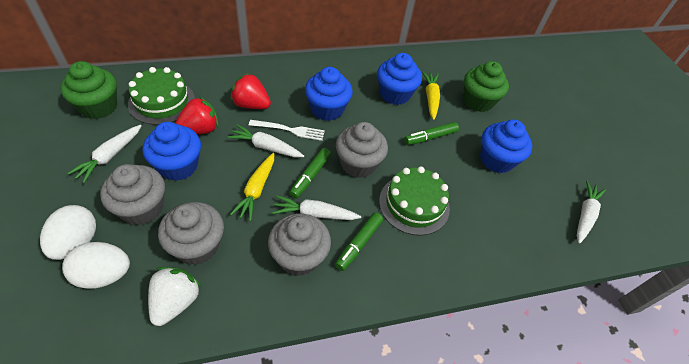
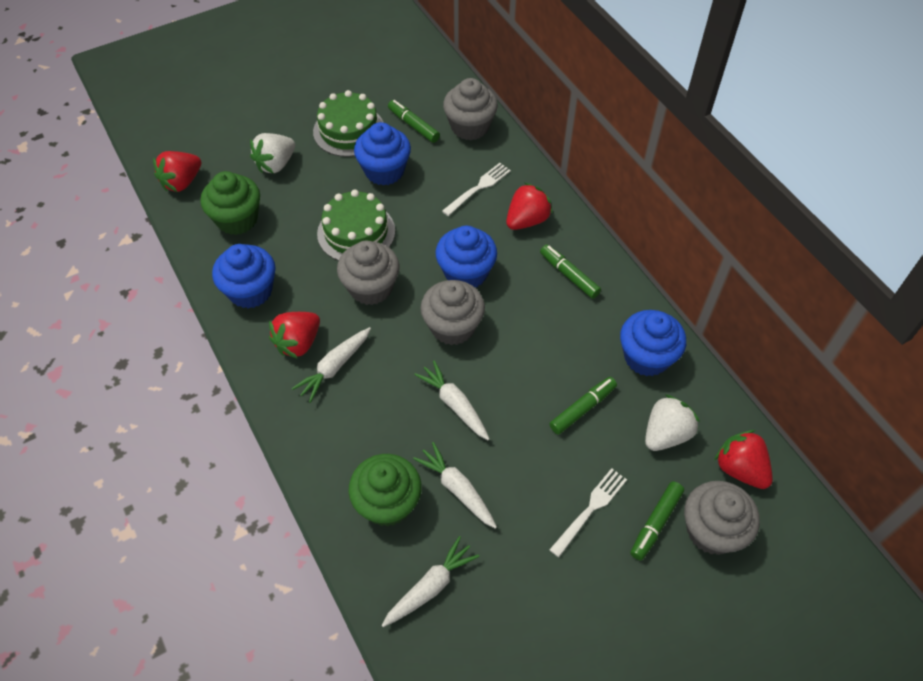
green marker: 3 -> 4
red strawberry: 2 -> 4
white egg: 2 -> 0
white fork: 1 -> 2
white strawberry: 1 -> 2
yellow carrot: 2 -> 0

